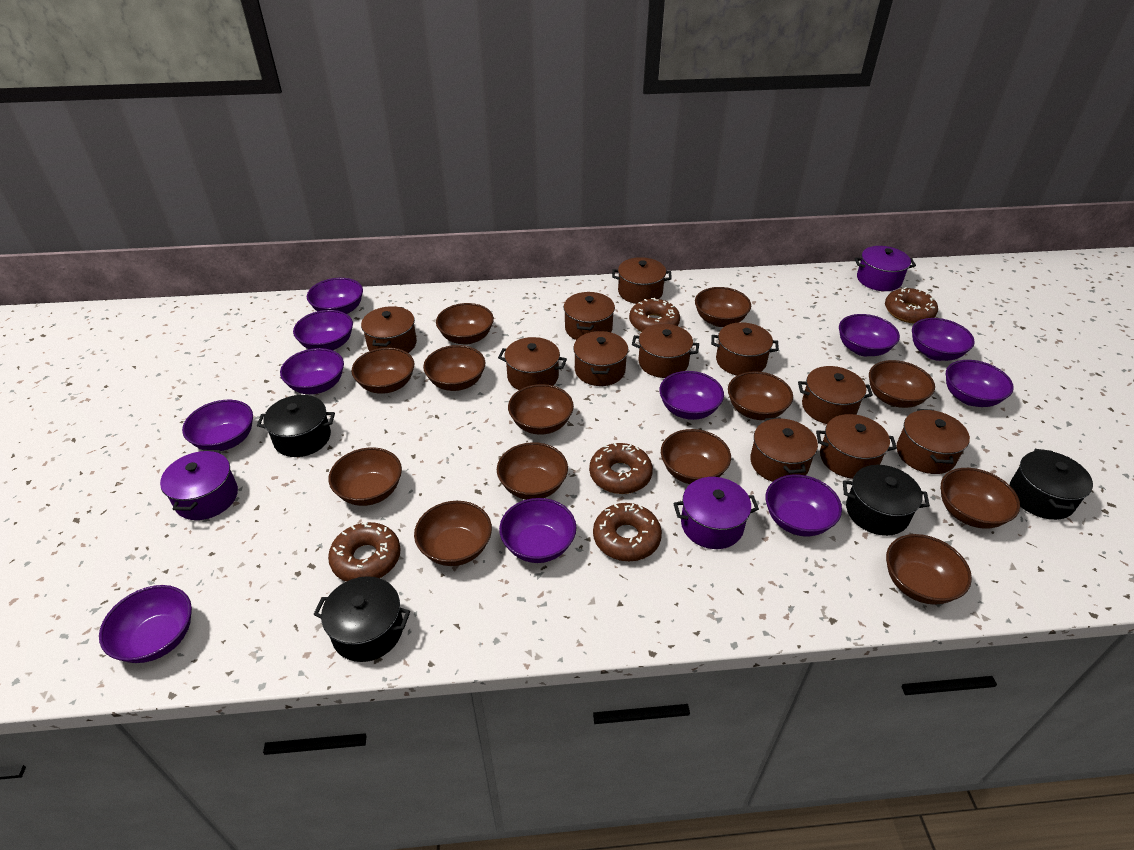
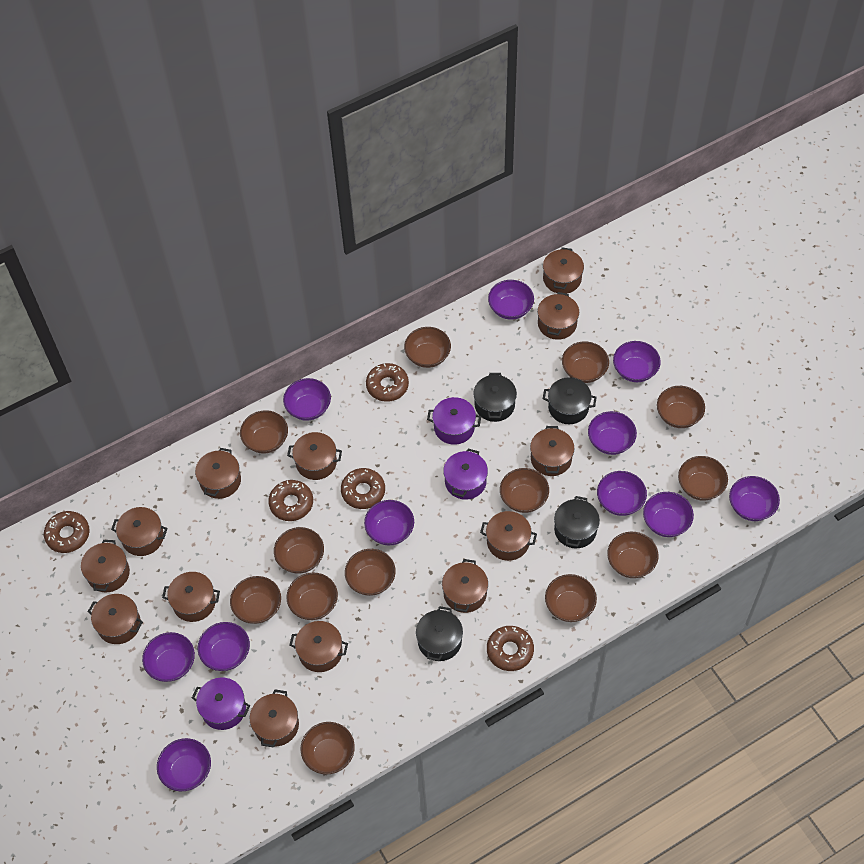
brown pot: 11 -> 13

